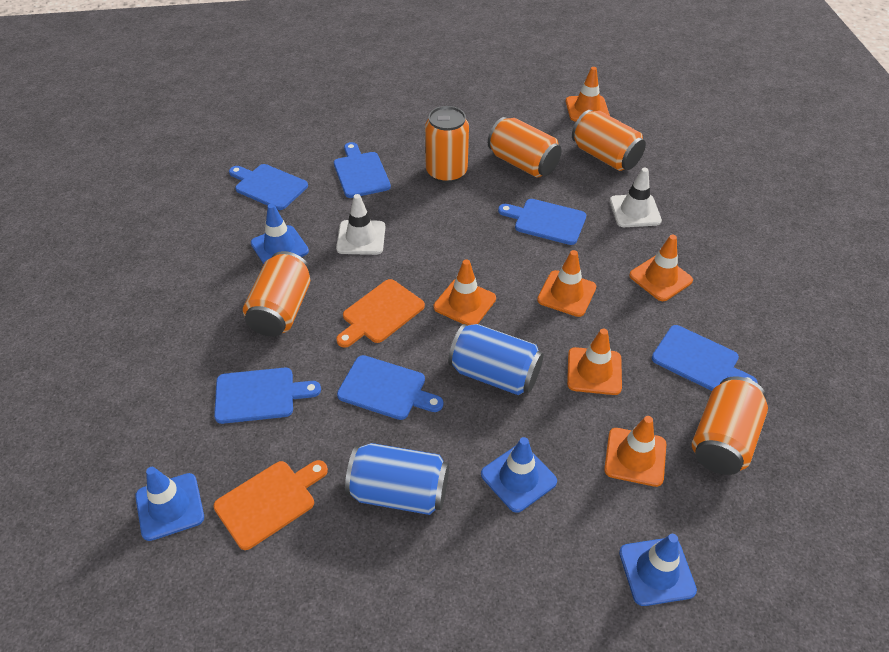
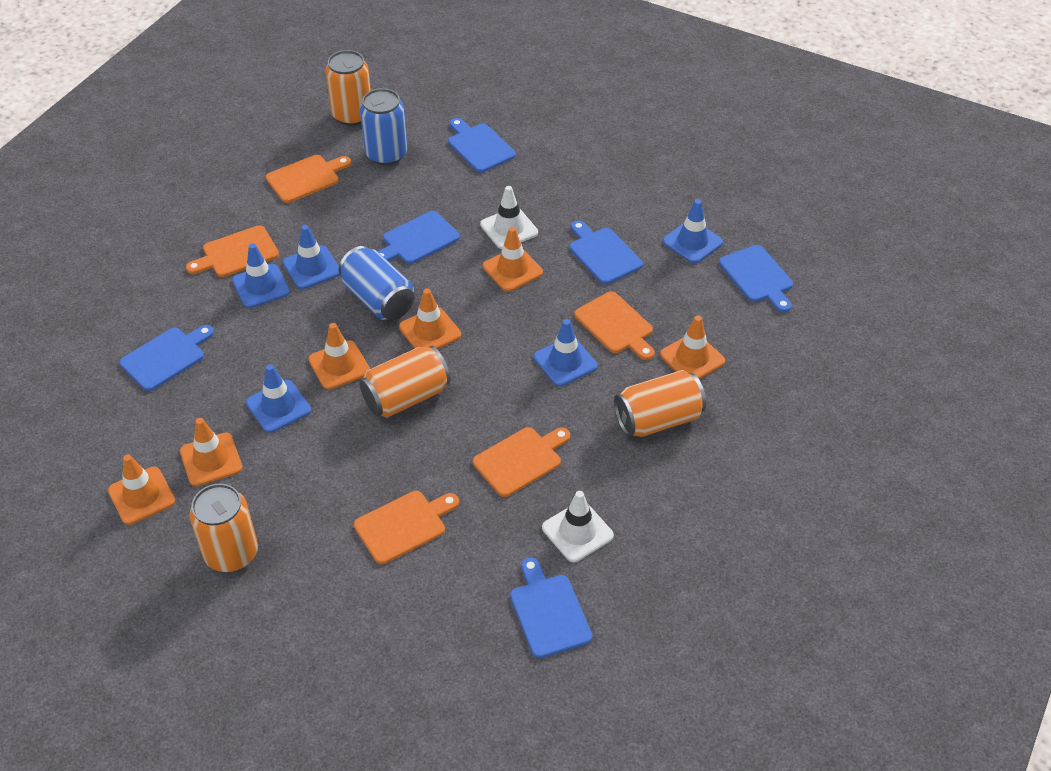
blue traffic cone: 4 -> 5
orange can: 5 -> 4
orange cutting board: 2 -> 5

